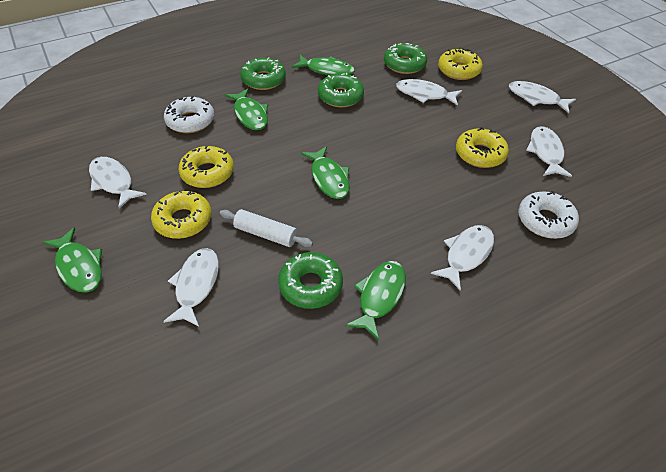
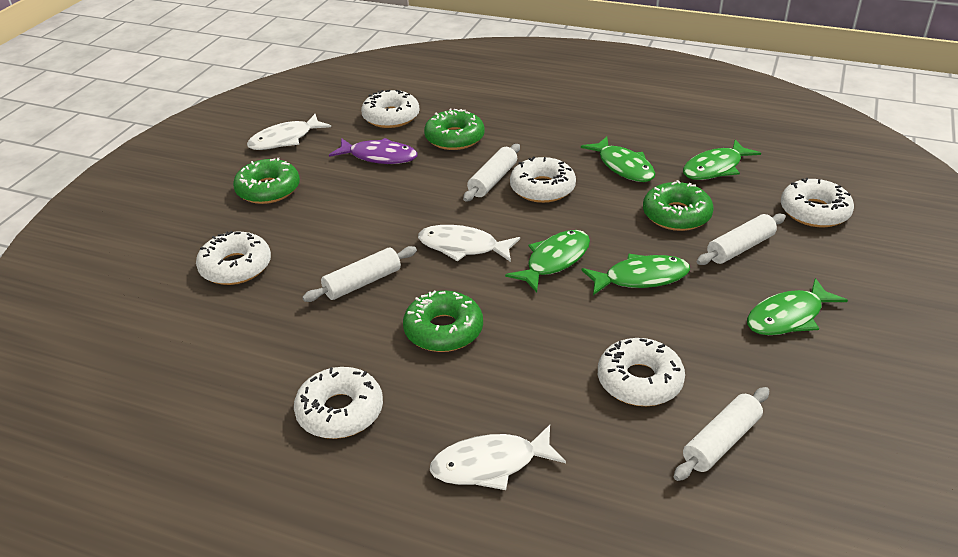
purple fish: 0 -> 1
white donut: 2 -> 6
white fish: 6 -> 3
white rolling pin: 1 -> 4
yellow donut: 4 -> 0

